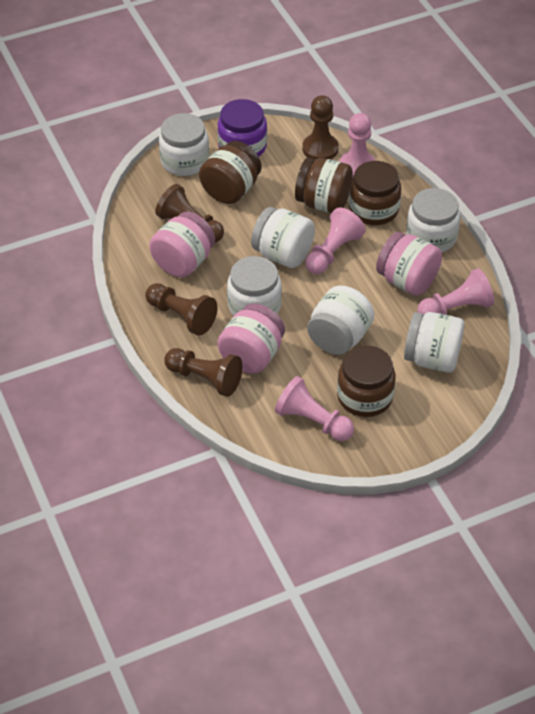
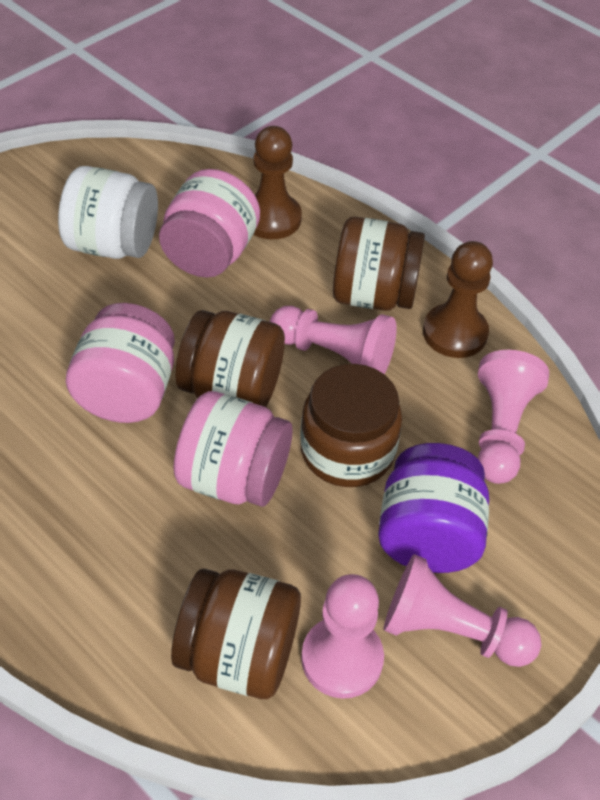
brown pawn: 4 -> 2
white jar: 6 -> 1

